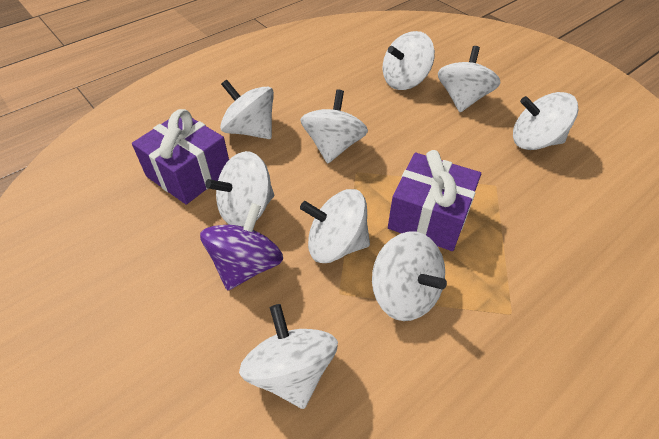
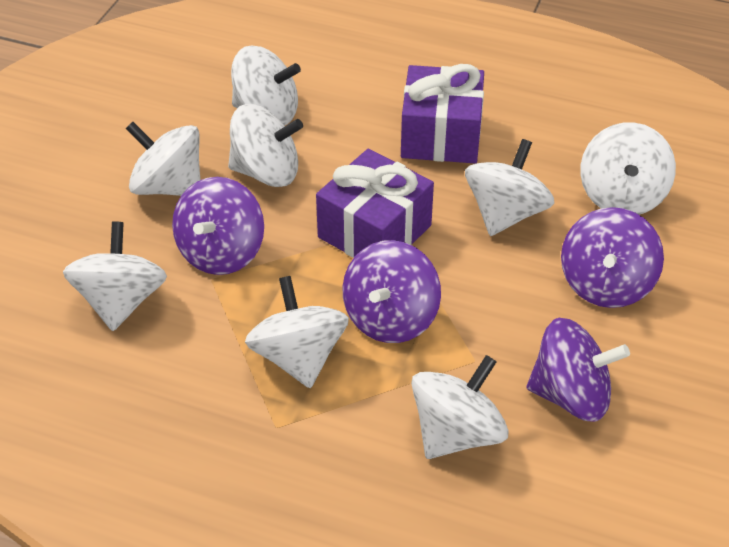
purple spinning top: 1 -> 4
white spinning top: 9 -> 8

